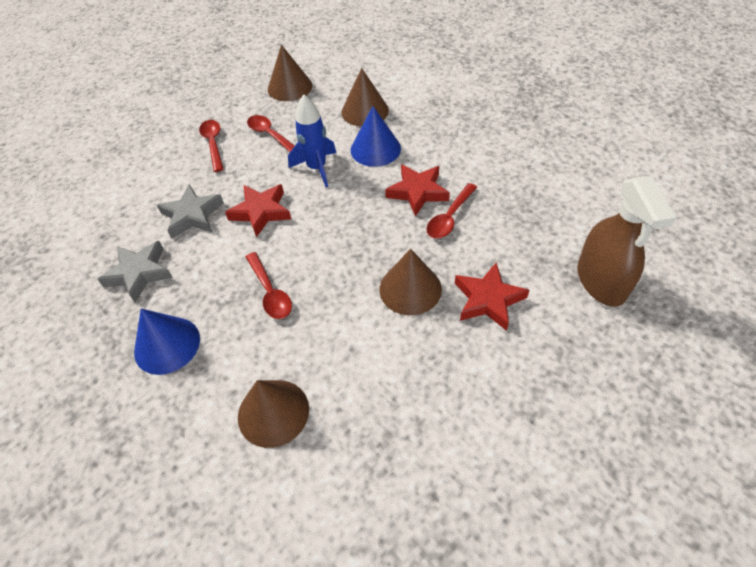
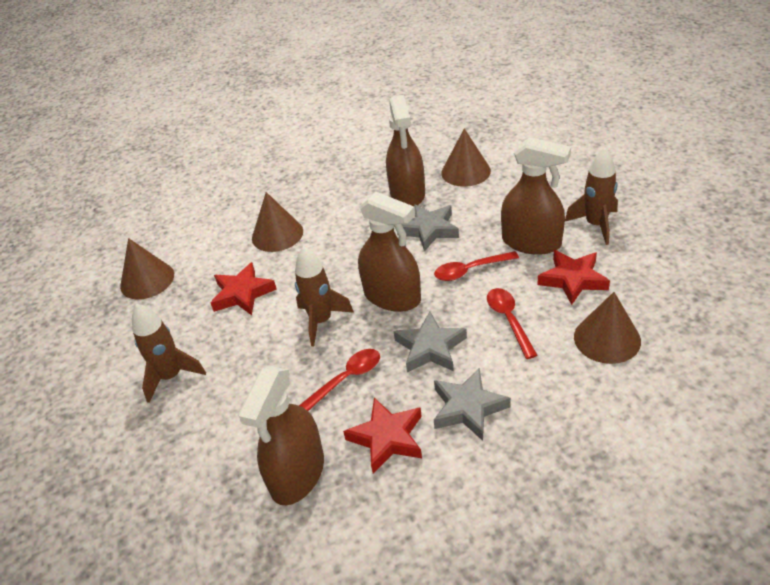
blue cone: 2 -> 0
blue rocket: 1 -> 0
brown rocket: 0 -> 3
brown spray bottle: 1 -> 4
grey star: 2 -> 3
red spoon: 4 -> 3

